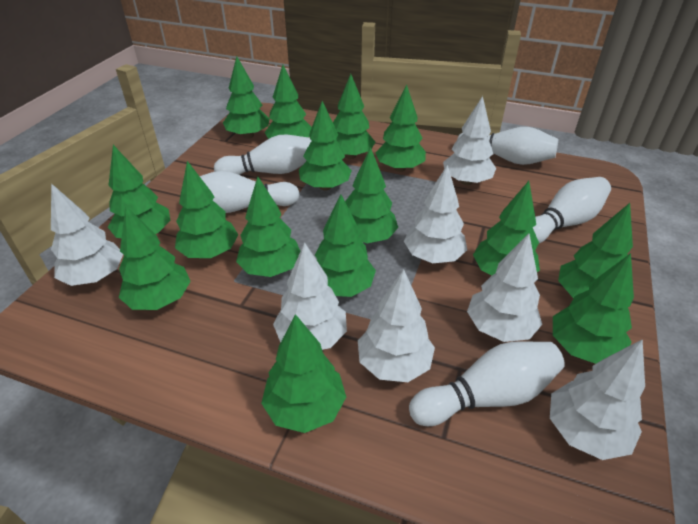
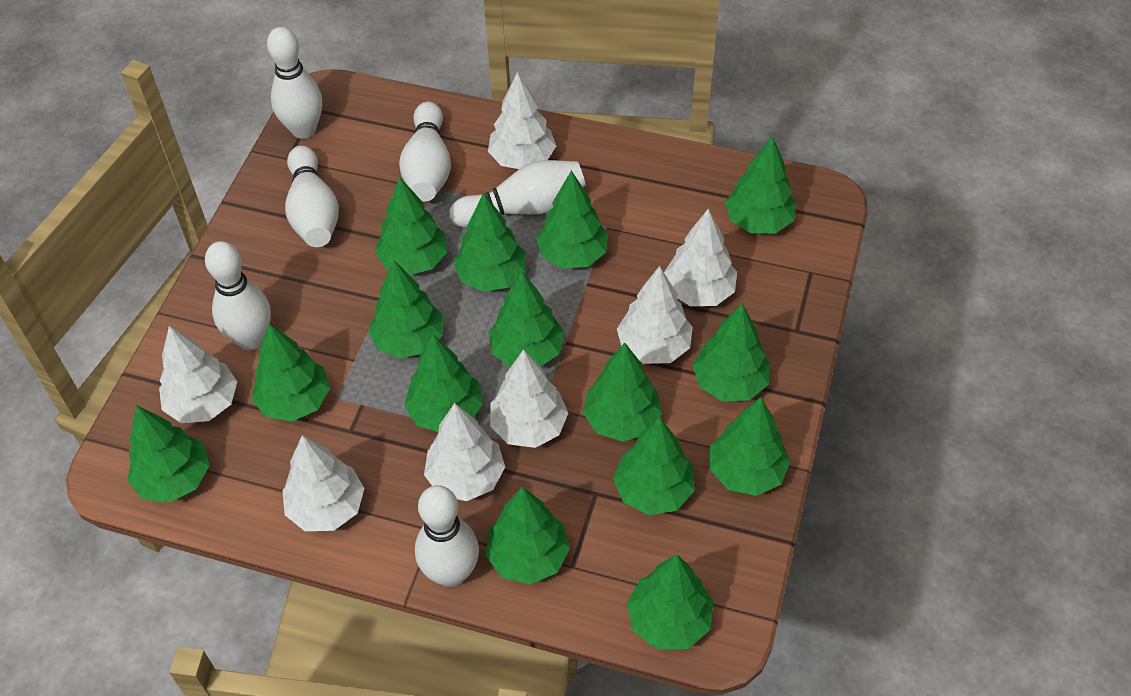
white bowling pin: 5 -> 6

